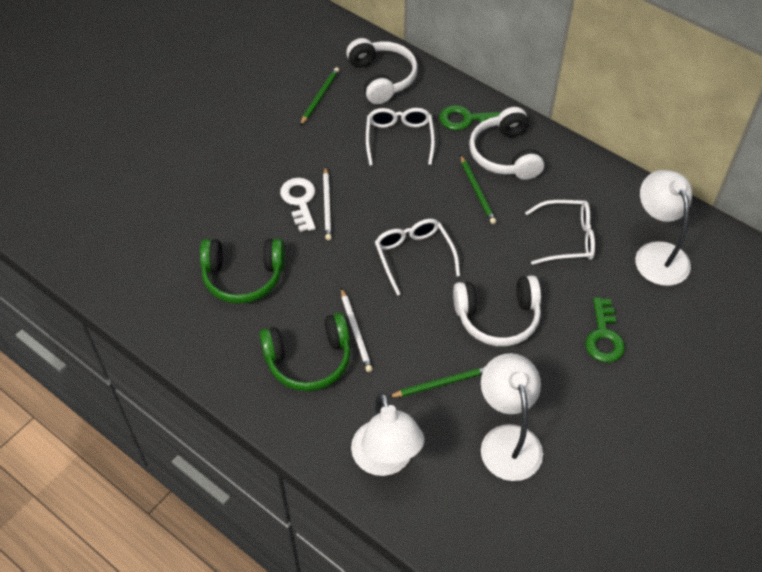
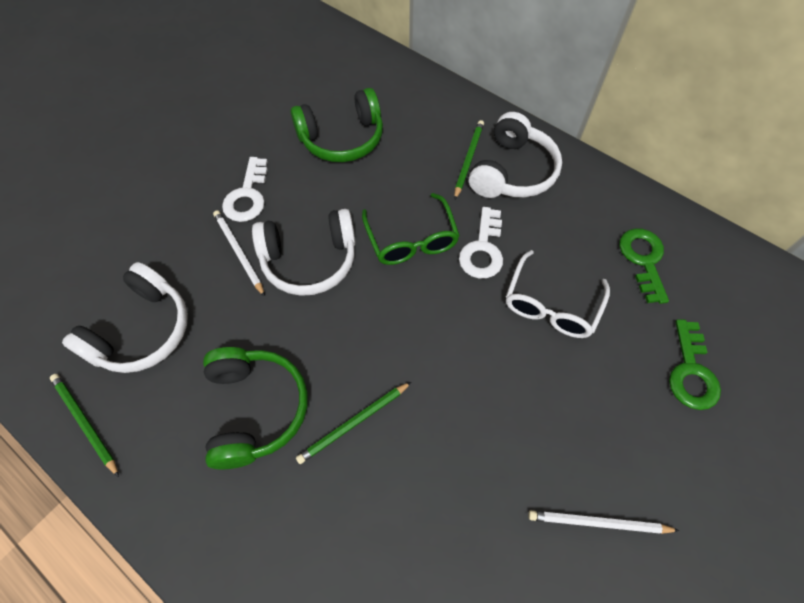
green glasses: 0 -> 1
white glasses: 3 -> 1
white key: 1 -> 2
white lamp: 3 -> 0

